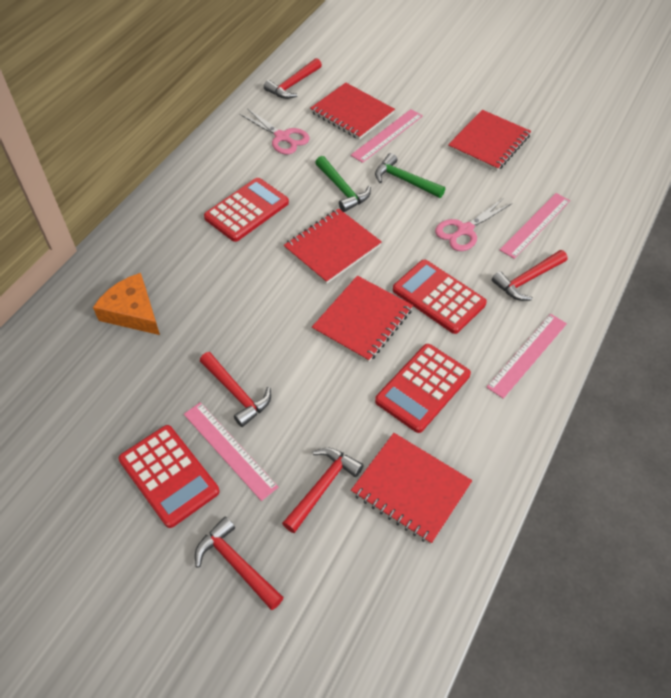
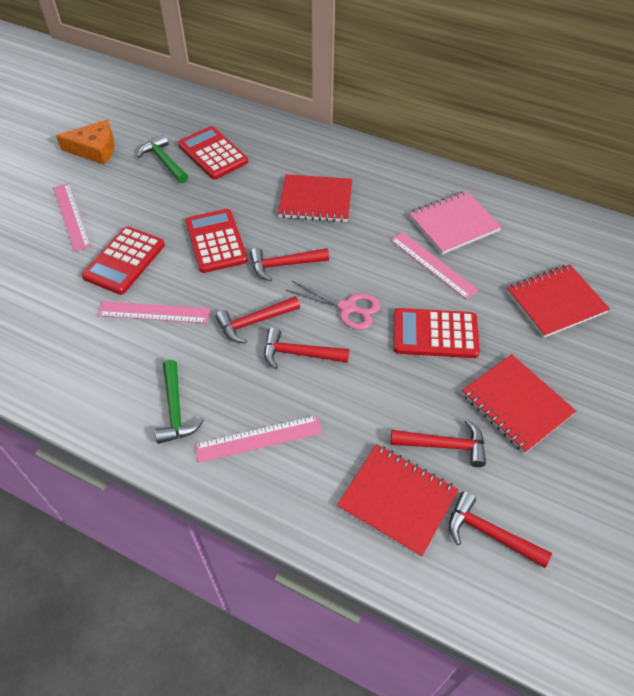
pink notebook: 0 -> 1
pink scissors: 2 -> 1
red notebook: 5 -> 4

